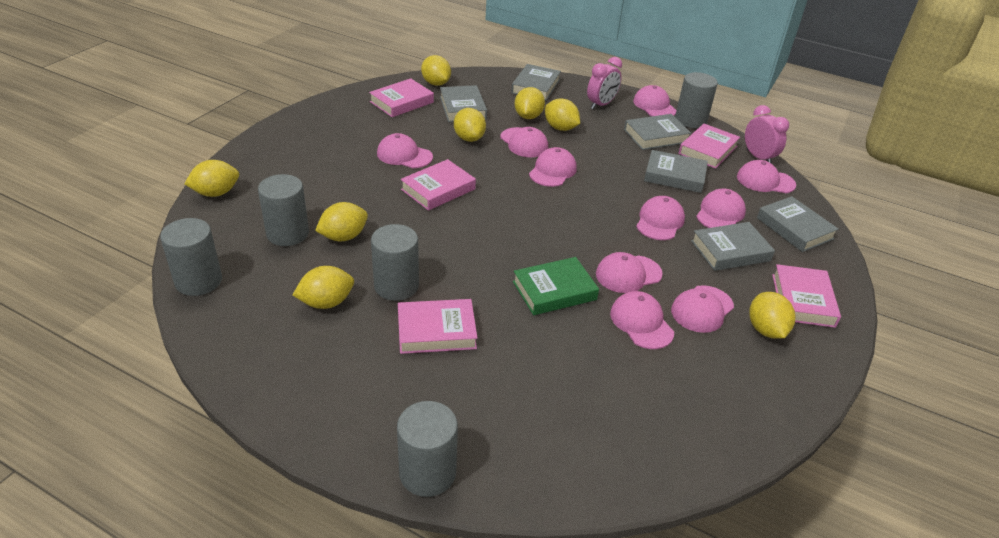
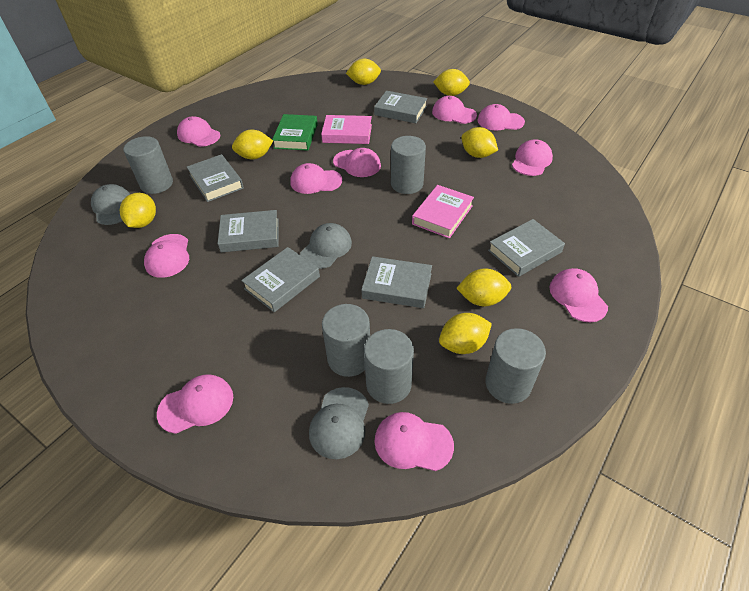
grey cap: 0 -> 3
pink book: 5 -> 2
pink clock: 2 -> 0
yellow lemon: 8 -> 7

